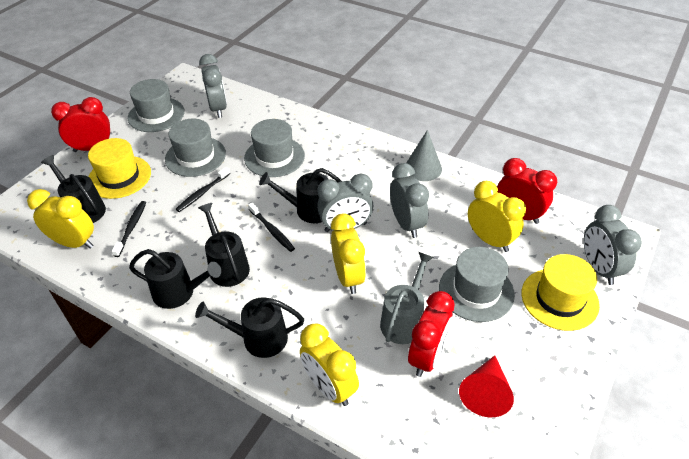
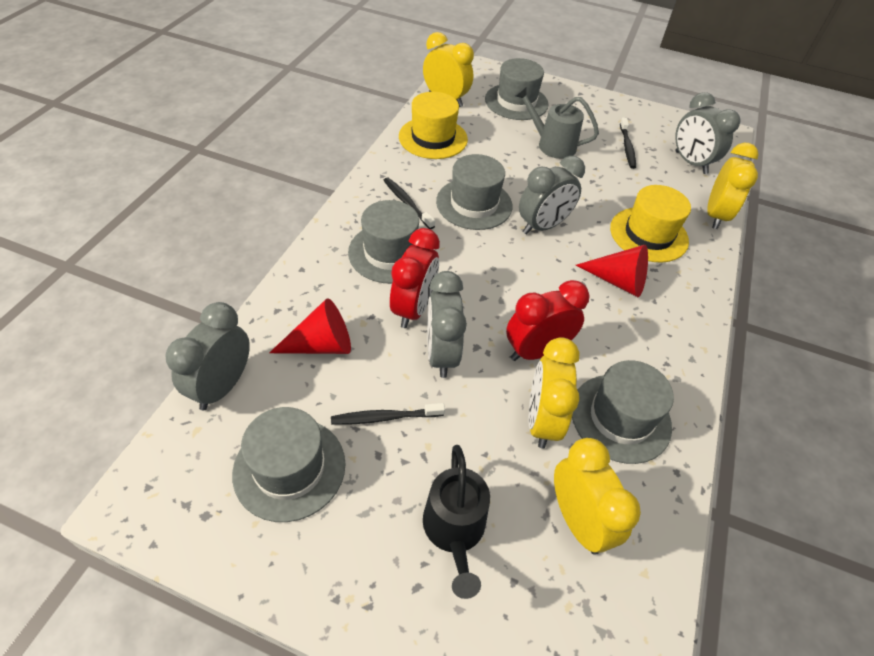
black watering can: 5 -> 1
grey cone: 1 -> 0
grey hat: 4 -> 5
red clock: 3 -> 2
red cone: 1 -> 2

